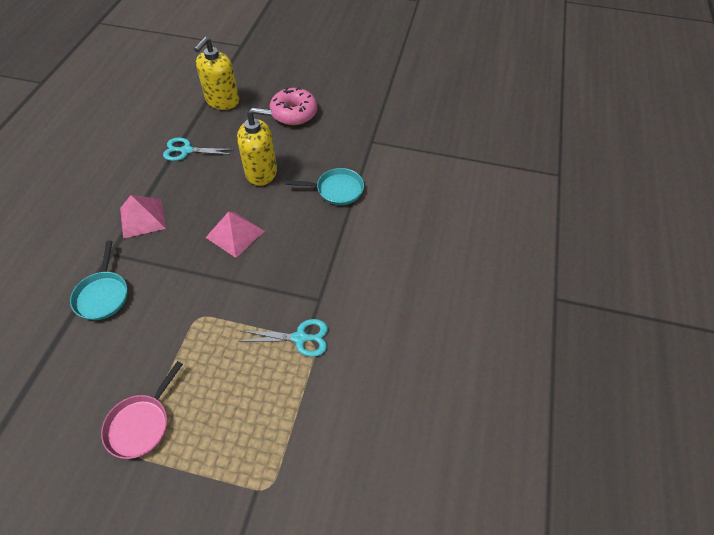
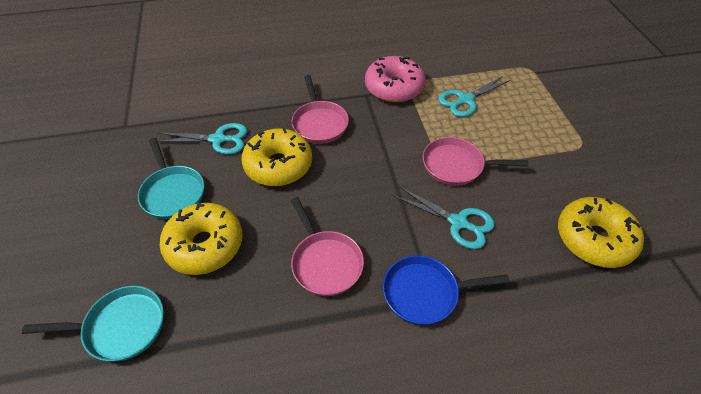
blue pan: 0 -> 1
pink pan: 1 -> 3
pink pyramid: 2 -> 0
turquoise scissors: 2 -> 3
yellow donut: 0 -> 3
yellow soap dispenser: 2 -> 0

